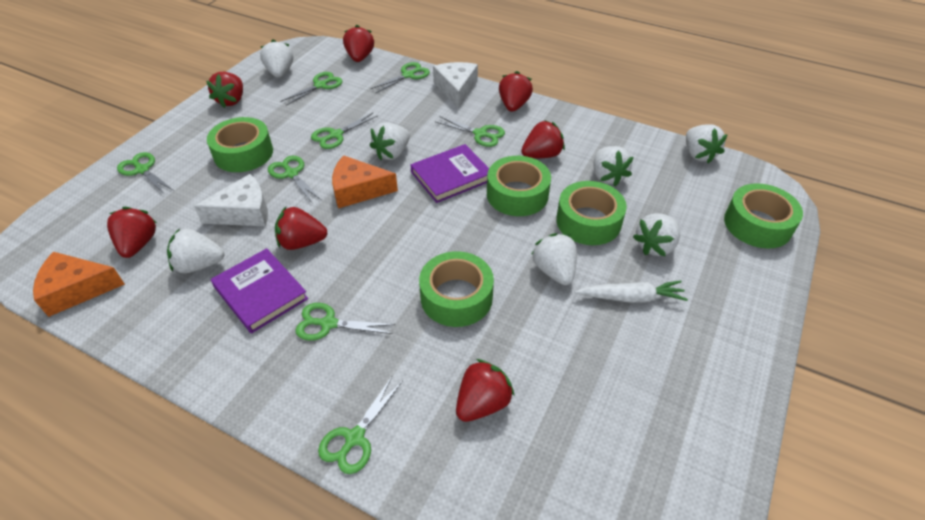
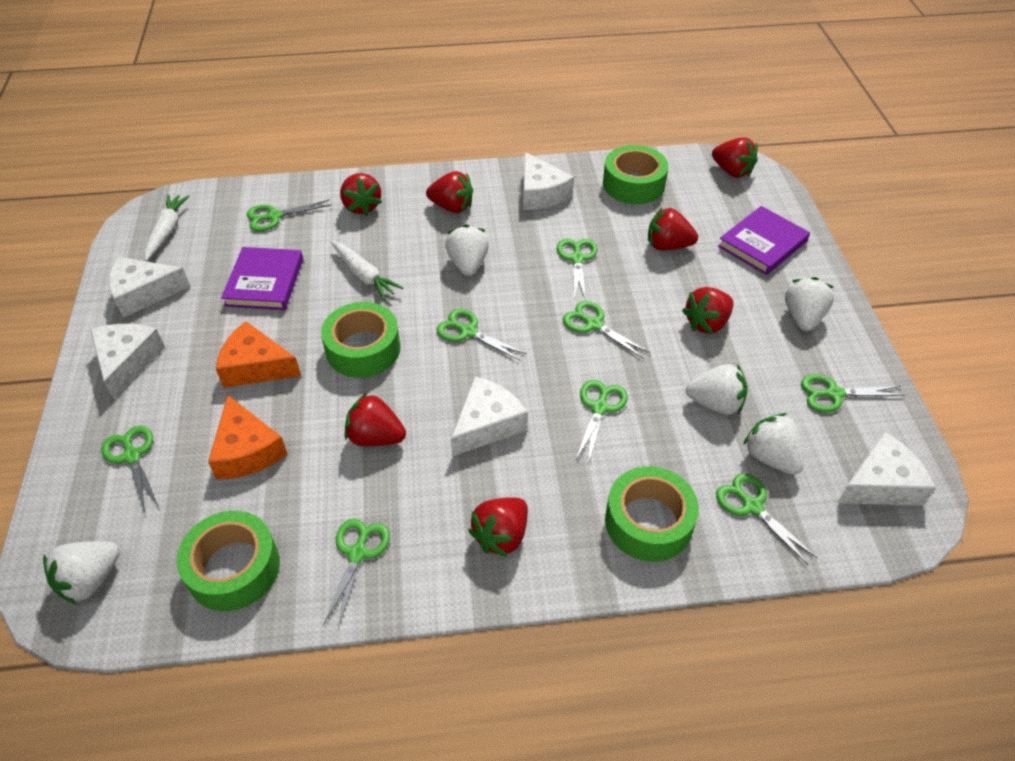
green scissors: 8 -> 9
green tape: 5 -> 4
white carrot: 1 -> 2
white cheese: 2 -> 5
white strawberry: 7 -> 5

